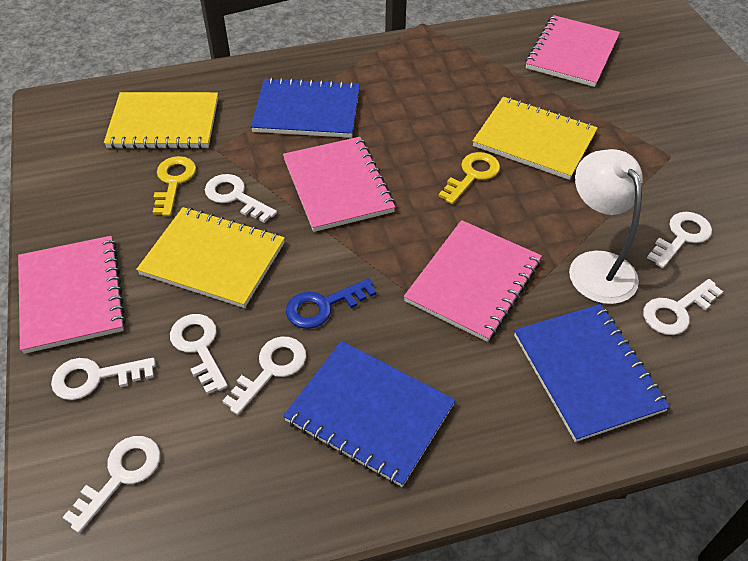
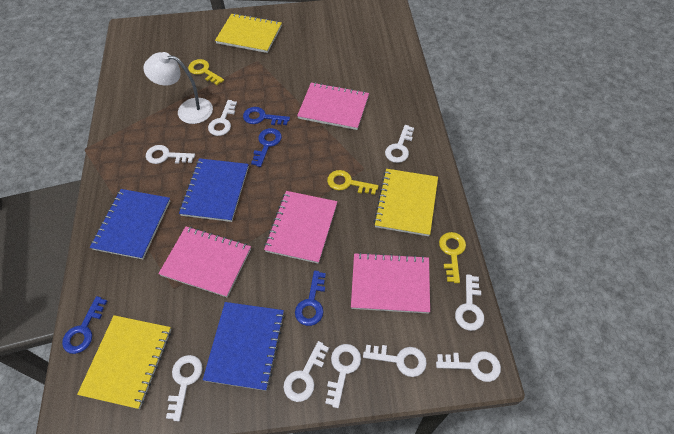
blue key: 1 -> 4
white key: 7 -> 9
yellow key: 2 -> 3

